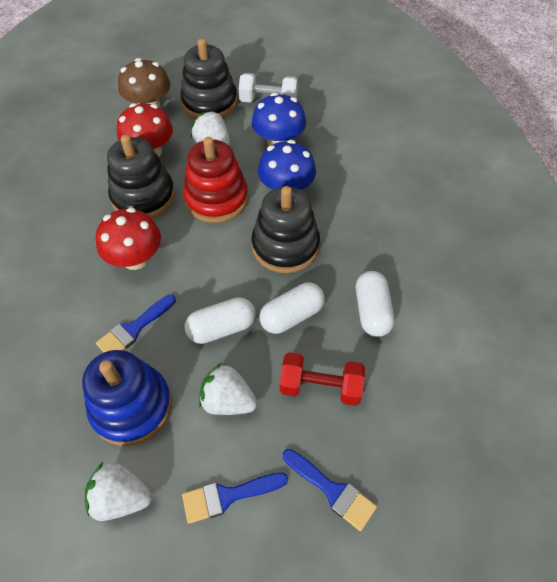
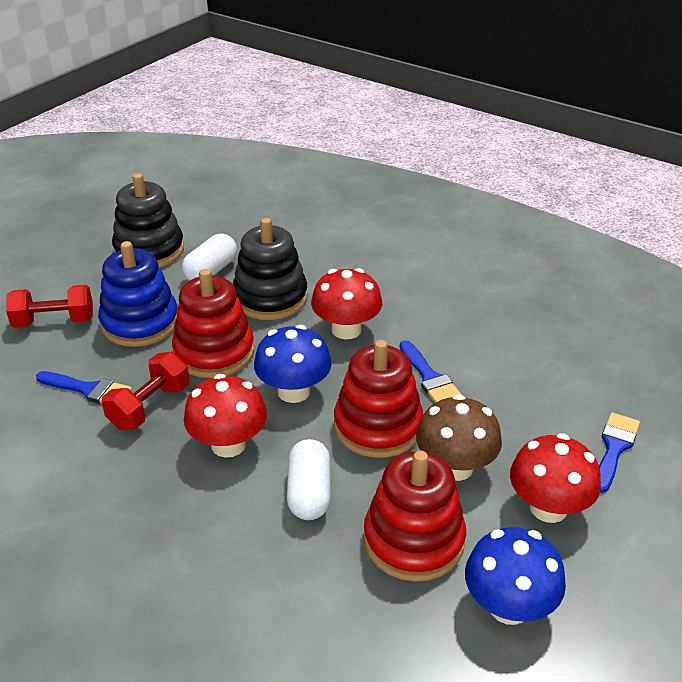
black stacking toy: 3 -> 2
red dumbbell: 1 -> 2
red mushroom: 2 -> 3
red stacking toy: 1 -> 3
white capsule: 3 -> 2
white dumbbell: 1 -> 0
white strawberry: 3 -> 0

